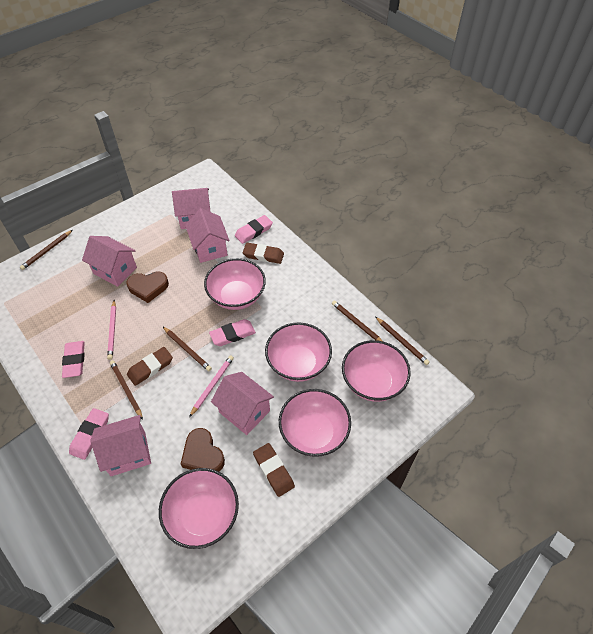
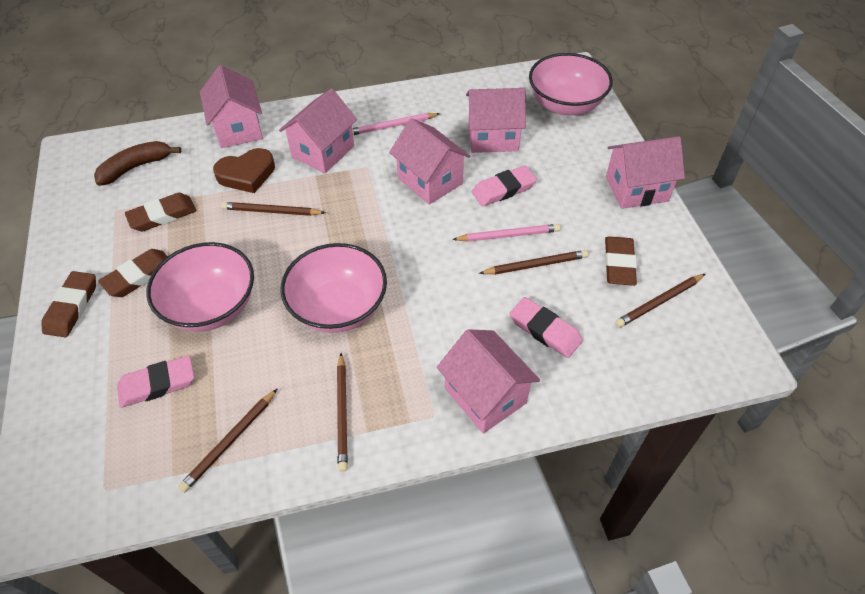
brown banana: 0 -> 1
brown eraser: 3 -> 4
brown heart: 2 -> 1
pink bowl: 5 -> 3
pink eraser: 4 -> 3
pink house: 5 -> 6

